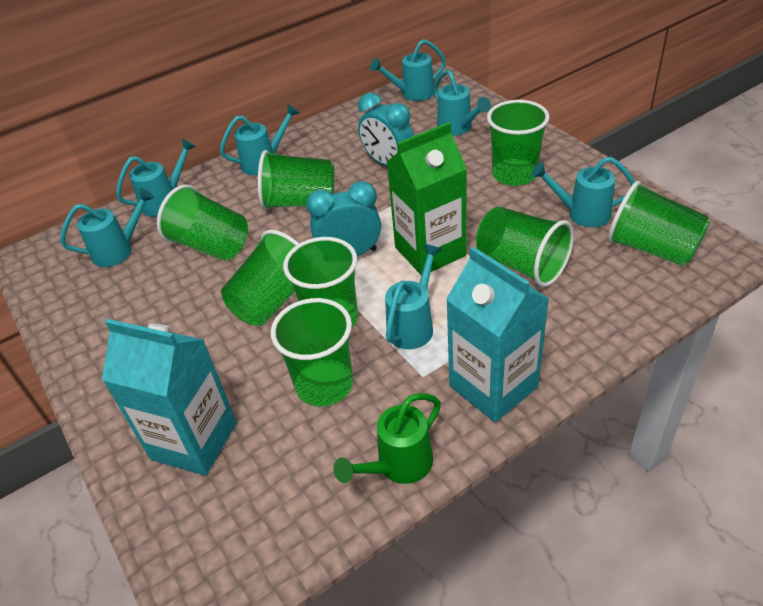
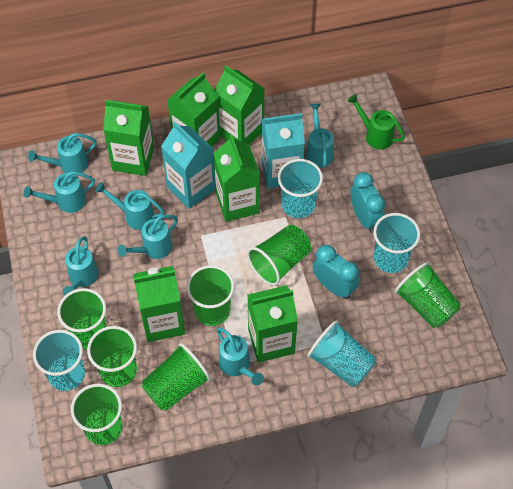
green carton: 1 -> 6
green cup: 8 -> 7
turquoise cup: 0 -> 4

